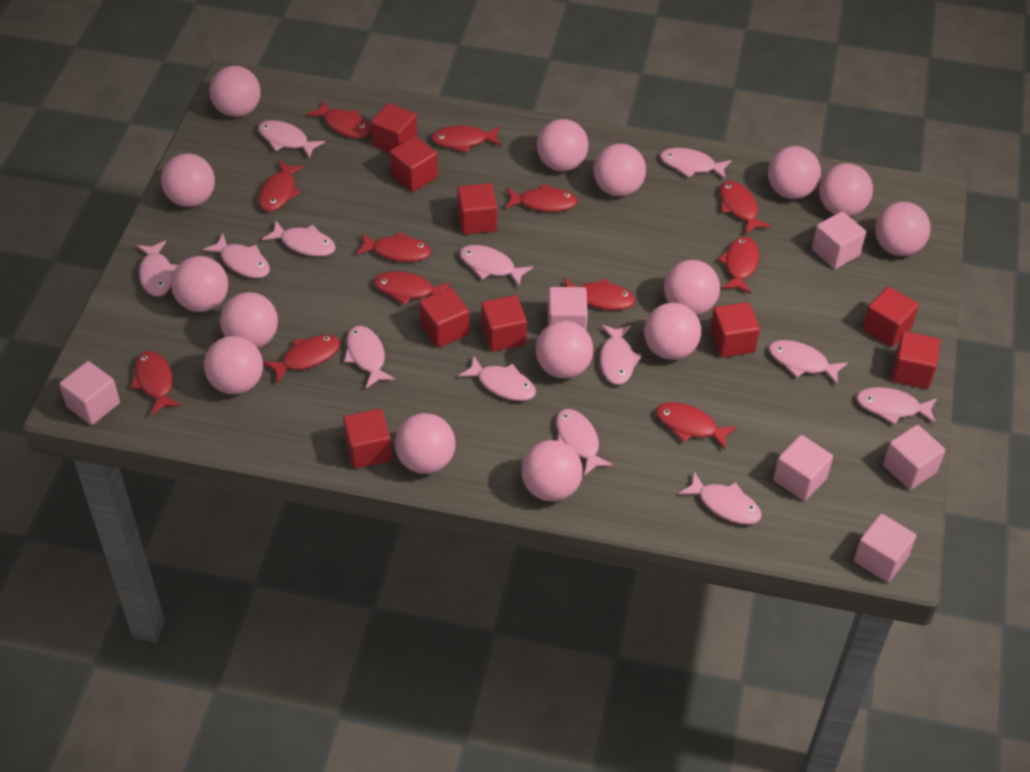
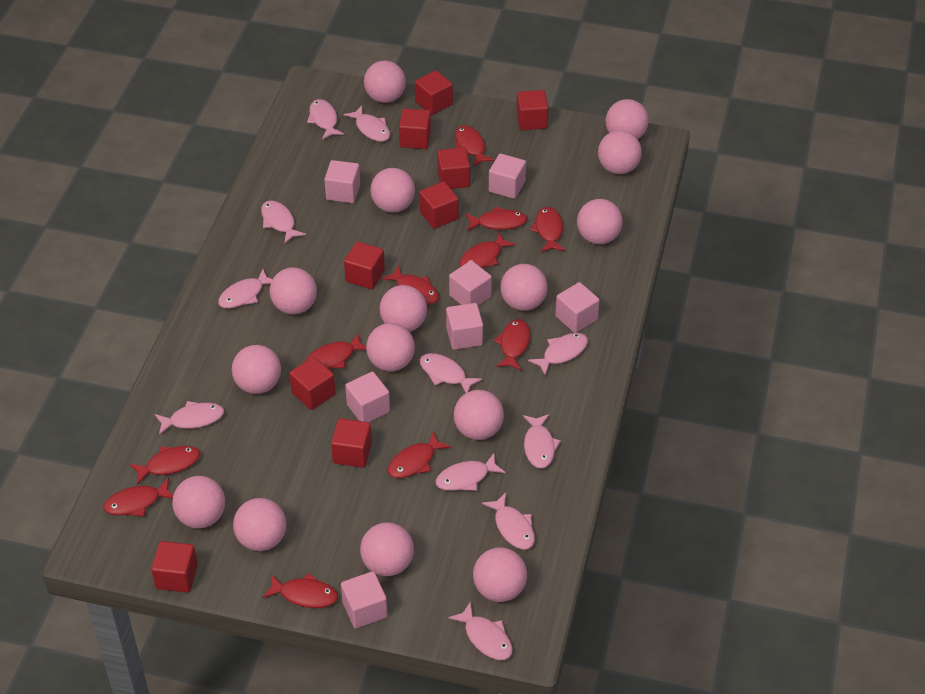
pink cube: 6 -> 7
pink fish: 13 -> 11
red fish: 12 -> 11

